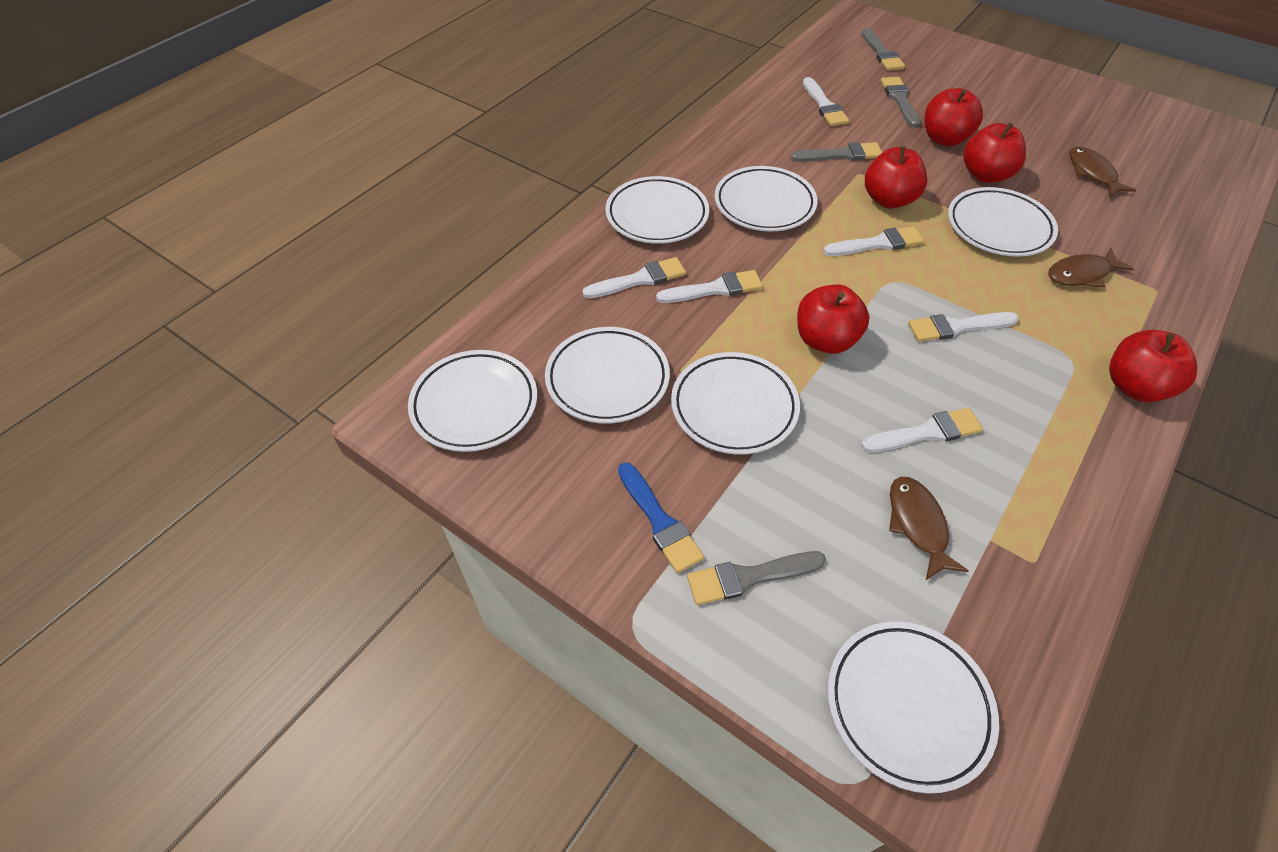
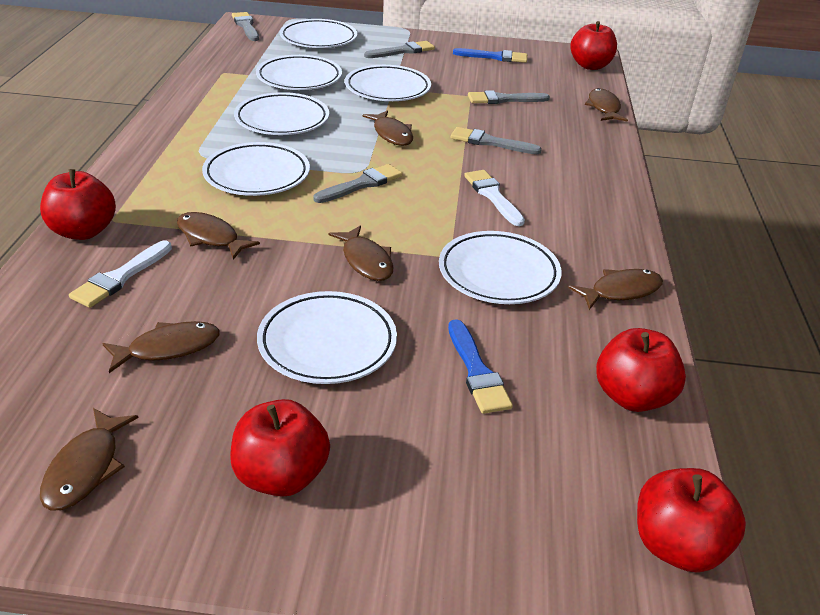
blue brush: 1 -> 2
brown fish: 3 -> 7
grey brush: 4 -> 5
white brush: 6 -> 2

